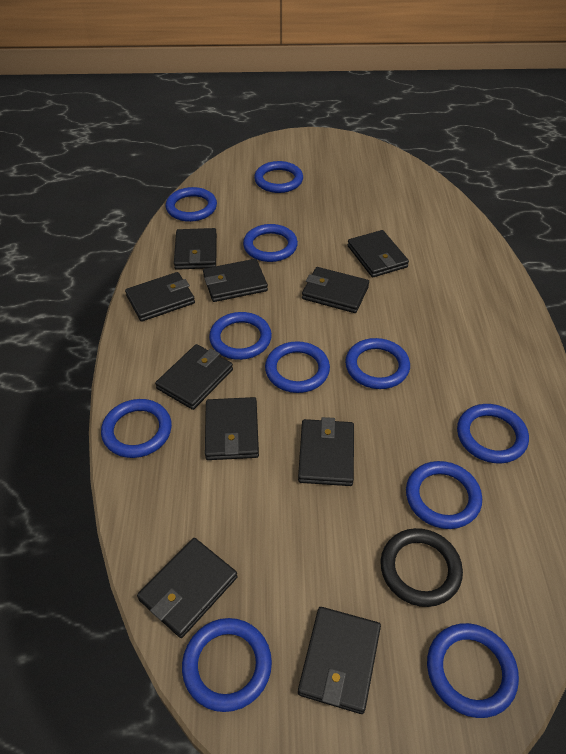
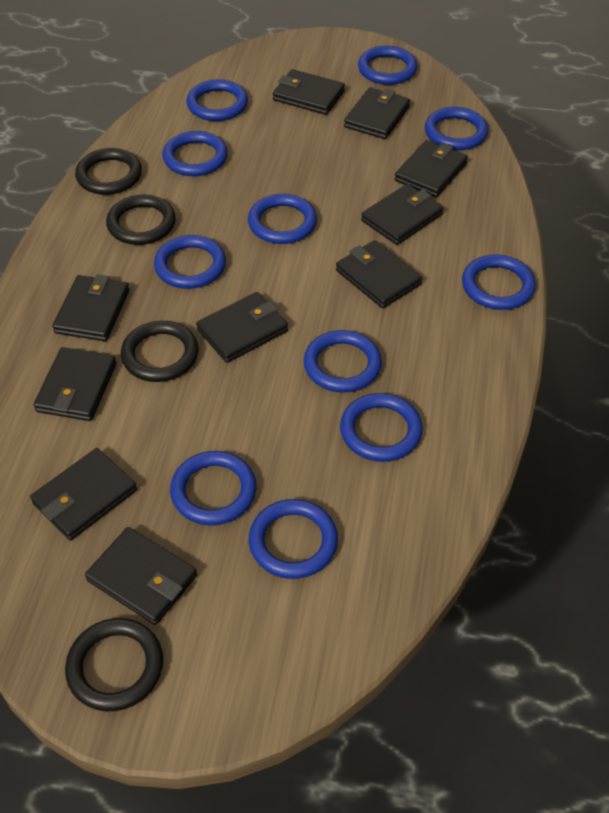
black ring: 1 -> 4

